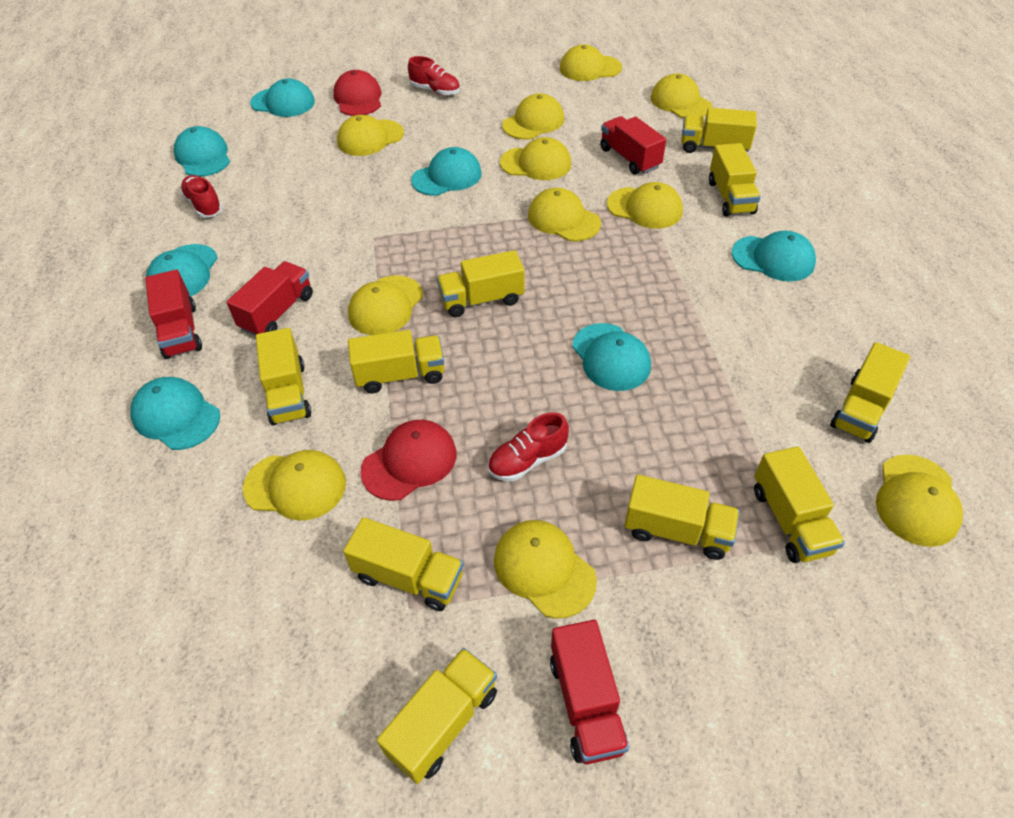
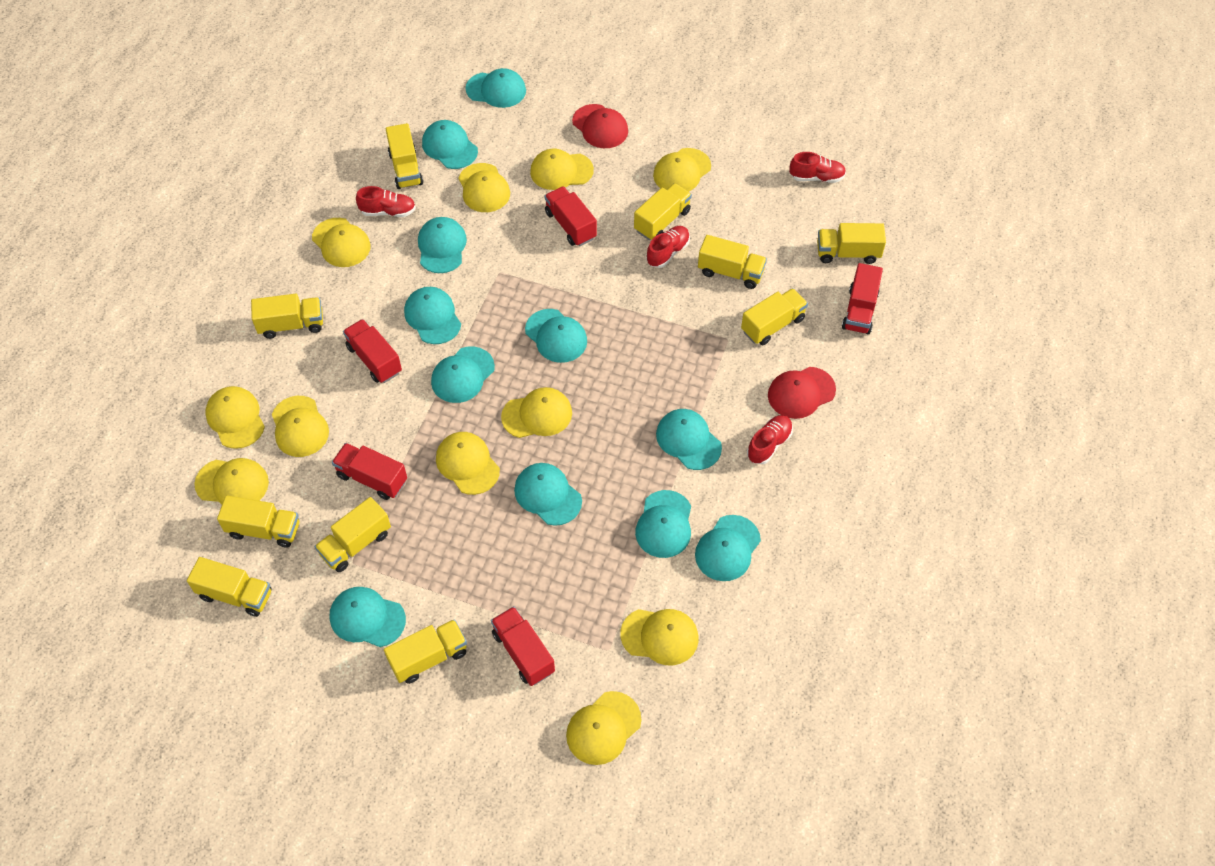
red shoe: 3 -> 4
red truck: 4 -> 5
turquoise cap: 7 -> 11

